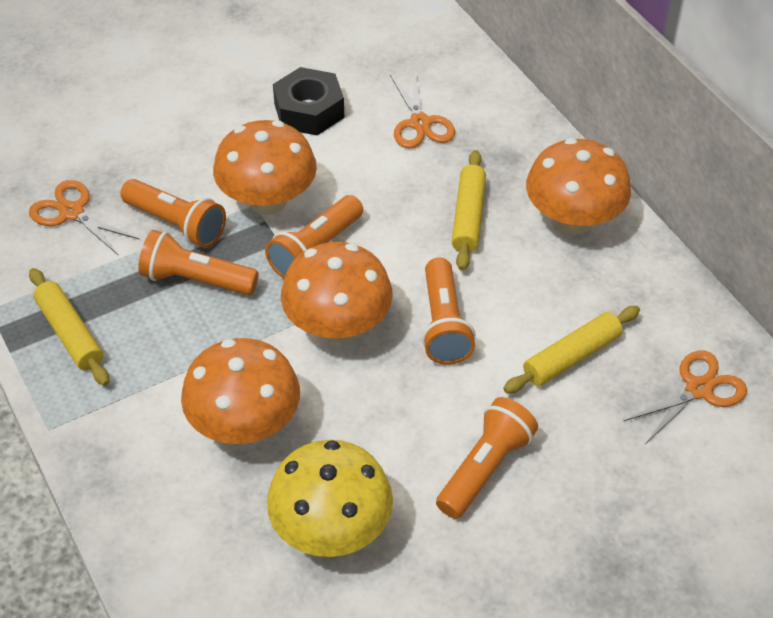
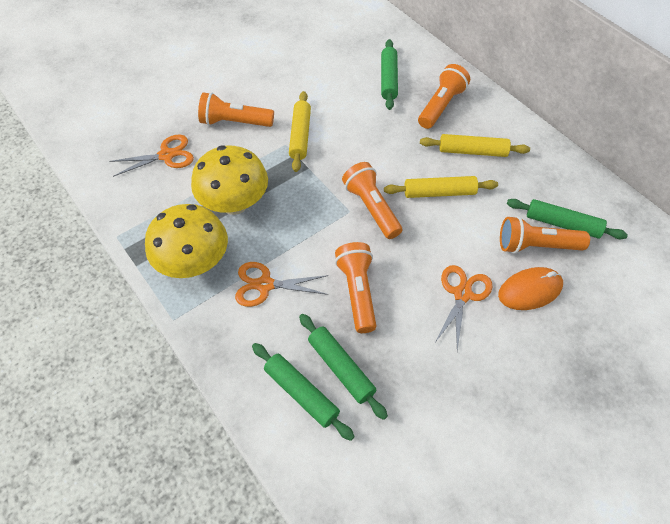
black nut: 1 -> 0
green rolling pin: 0 -> 4
orange mouse: 0 -> 1
orange mushroom: 4 -> 0
yellow mushroom: 1 -> 2

